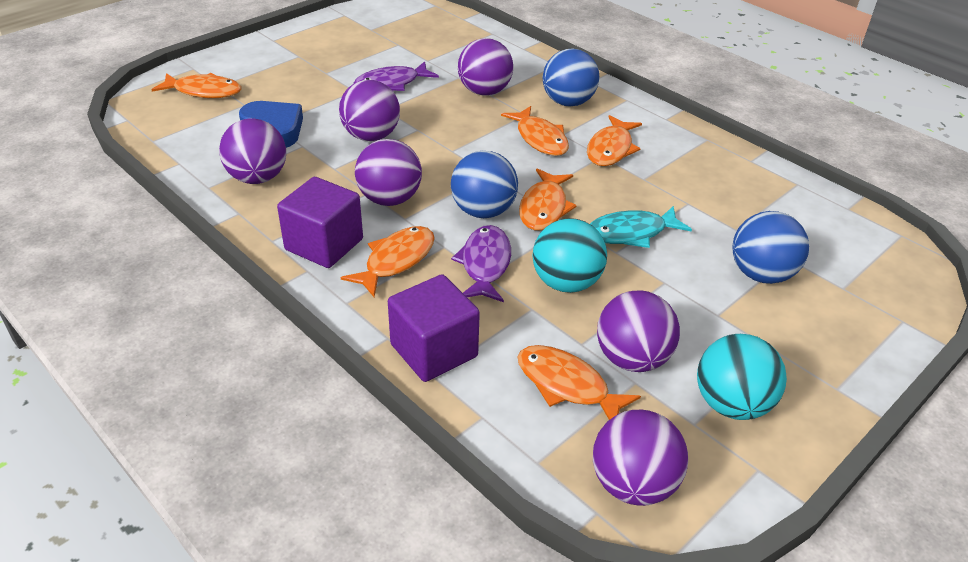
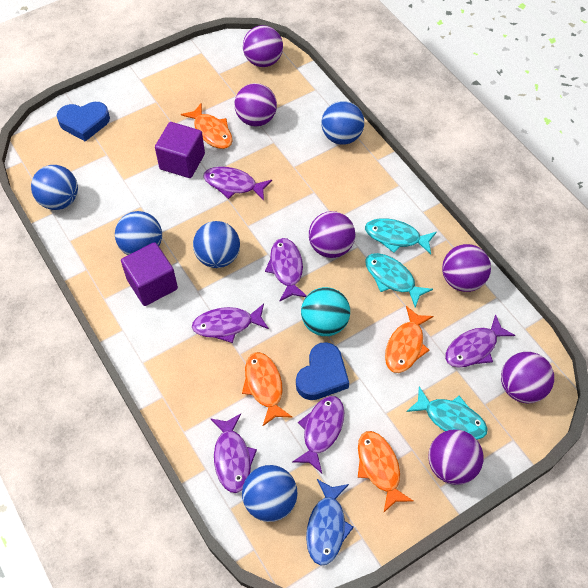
blue ball: 3 -> 5
blue fish: 0 -> 1
blue heart: 1 -> 2
orange fish: 6 -> 4
purple fish: 2 -> 6
turquoise ball: 2 -> 1
turquoise fish: 1 -> 3

